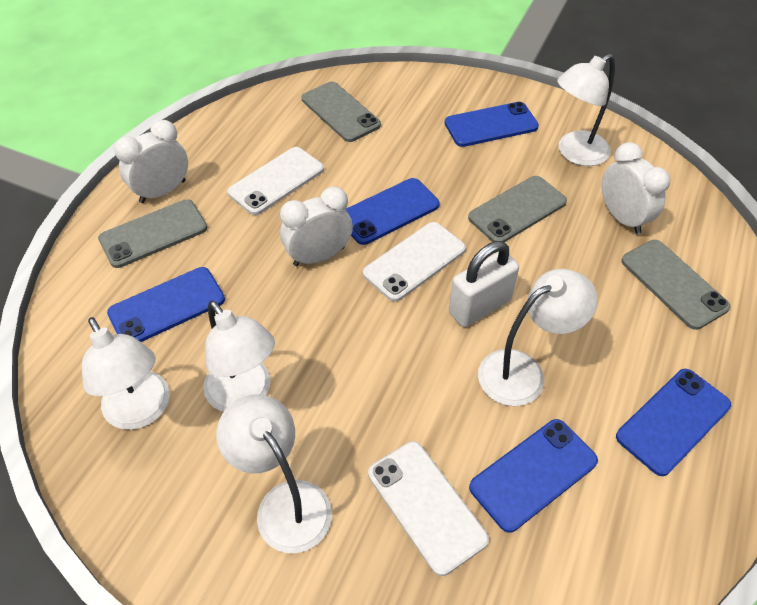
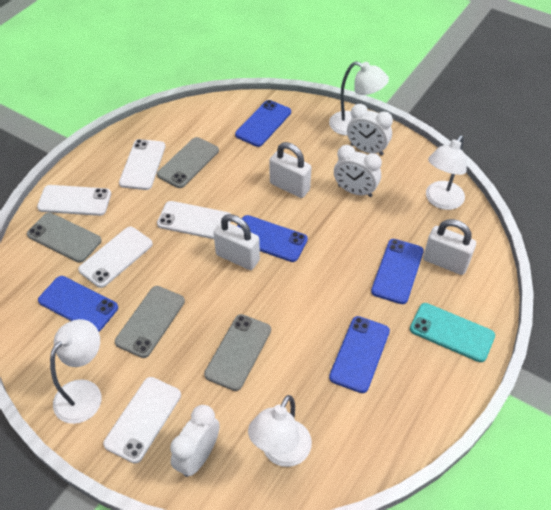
turquoise phone: 0 -> 1
white lamp: 5 -> 4
white padlock: 1 -> 3
white phone: 3 -> 5

